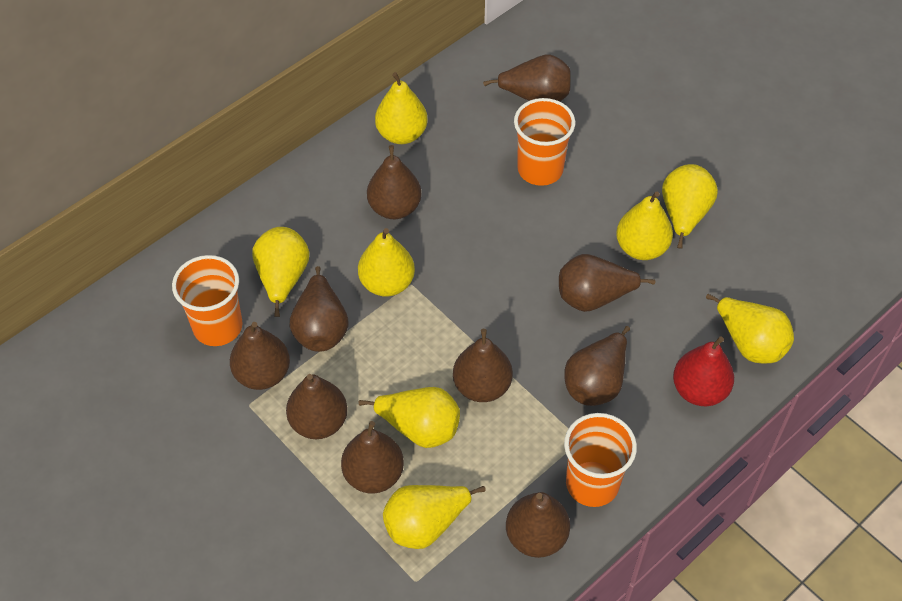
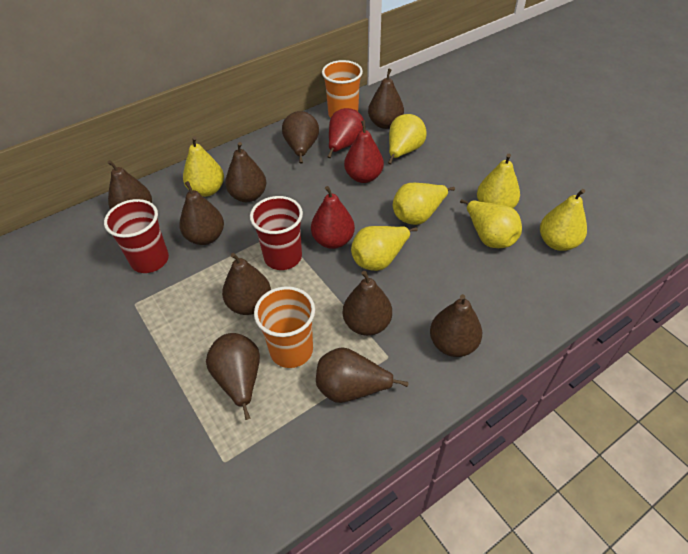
orange cup: 3 -> 2
red cup: 0 -> 2
red pear: 1 -> 3
yellow pear: 8 -> 7

